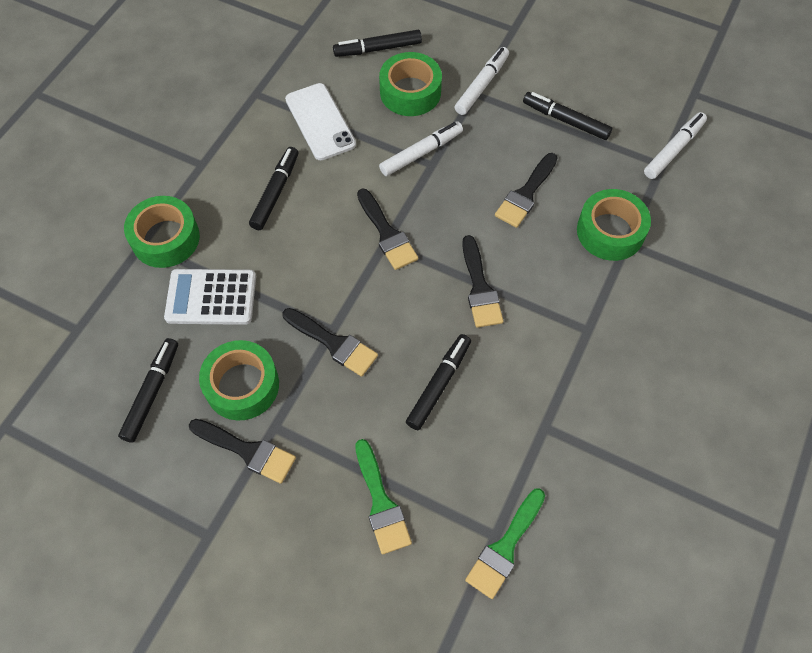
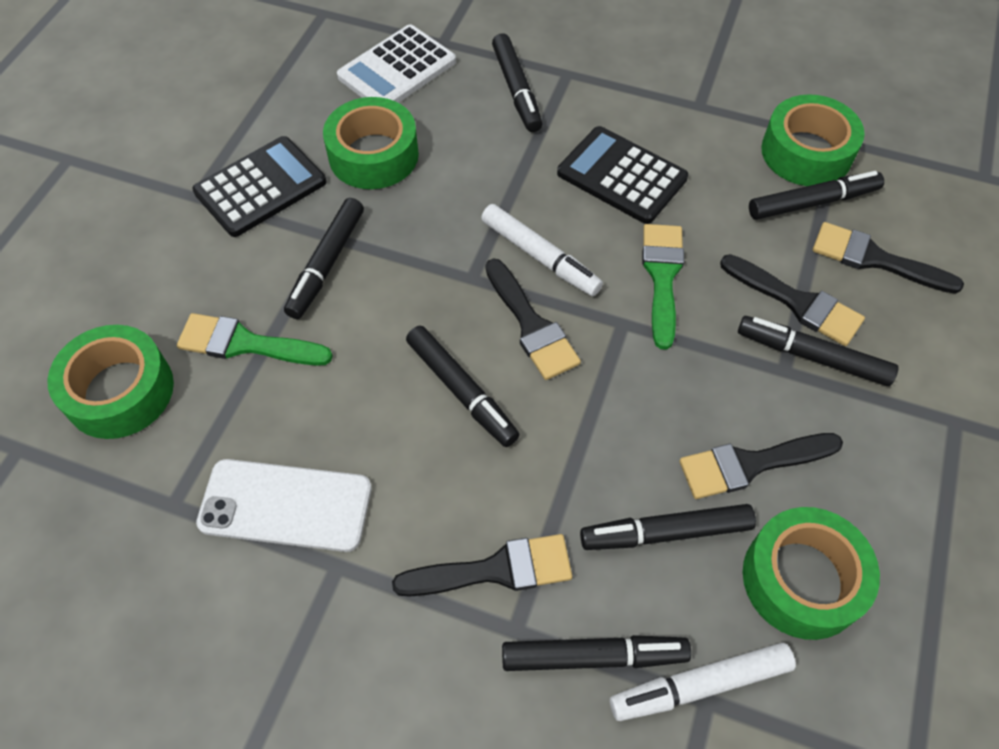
black calculator: 0 -> 2
black marker: 5 -> 7
white marker: 3 -> 2

